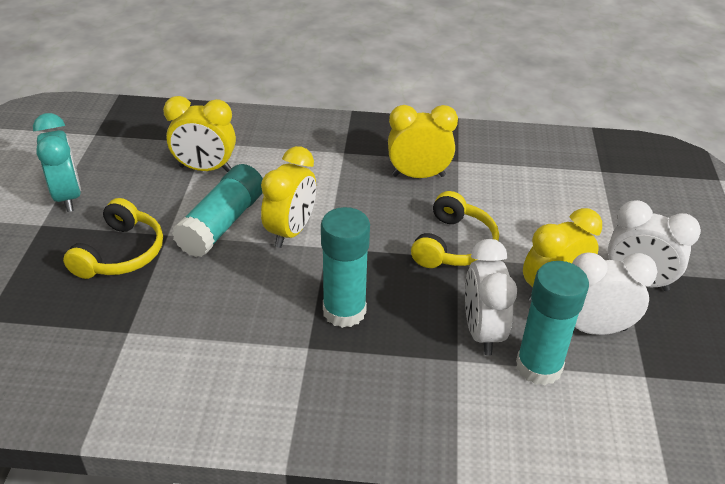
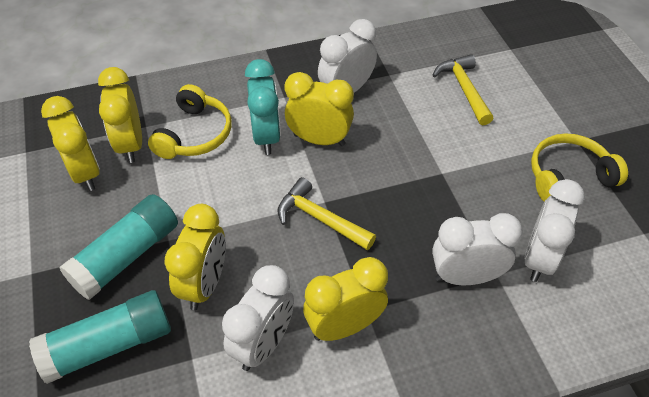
turquoise glue stick: 3 -> 2
white clock: 3 -> 4
yellow clock: 4 -> 5
yellow hammer: 0 -> 2

